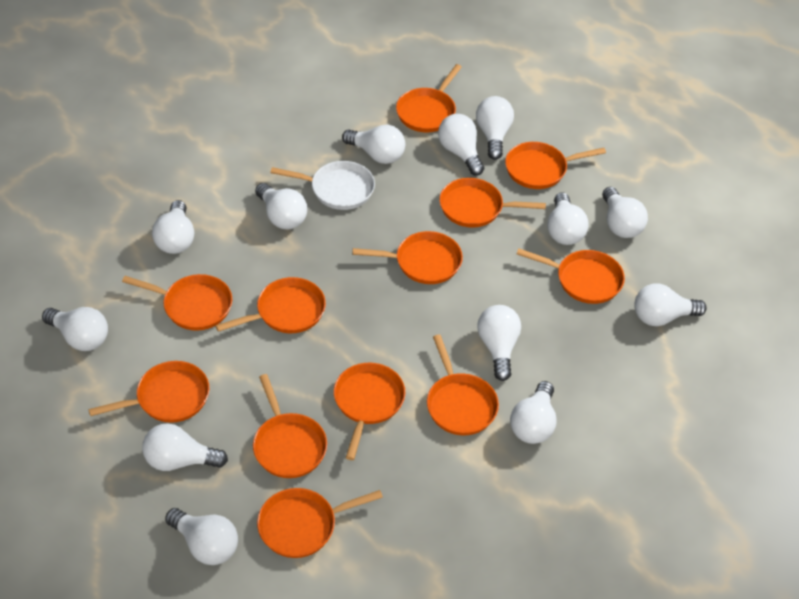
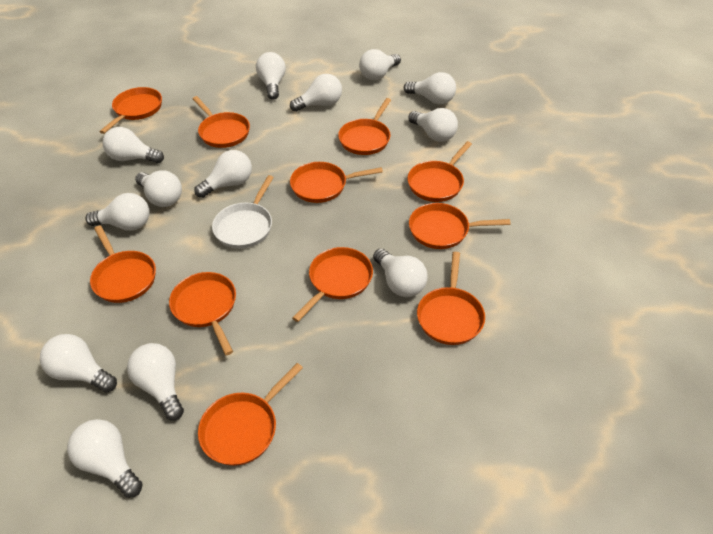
orange pan: 12 -> 11

